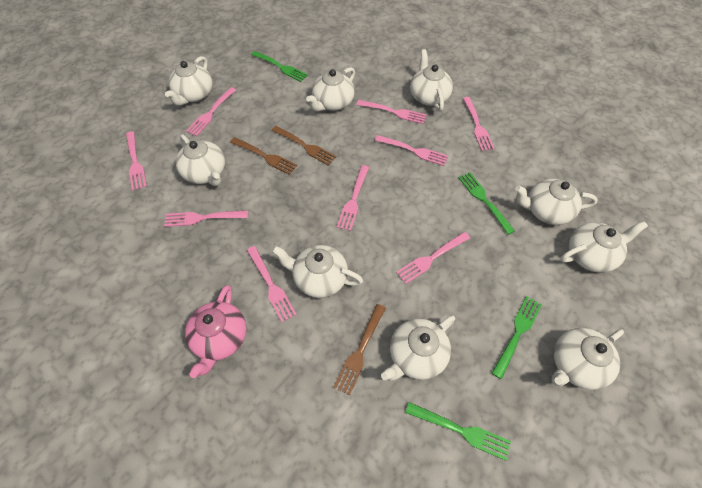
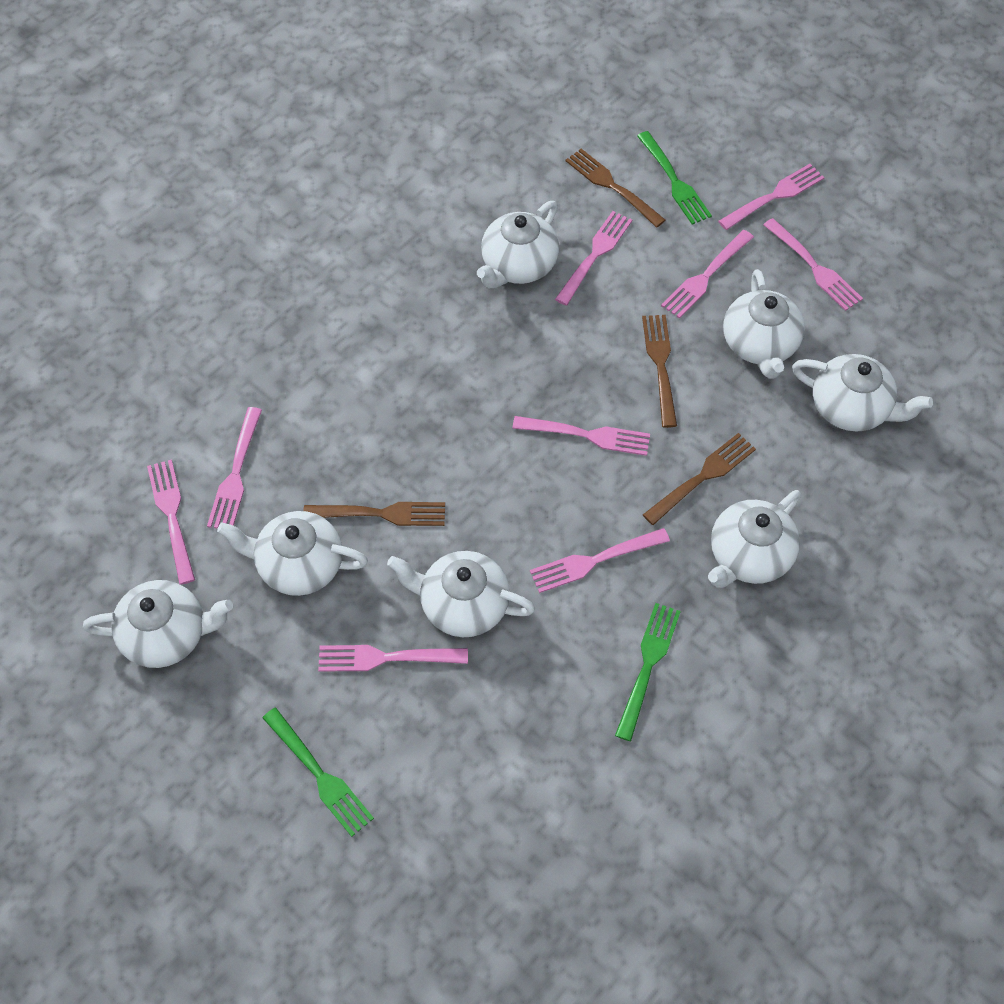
brown fork: 3 -> 4
green fork: 4 -> 3
pink teapot: 1 -> 0
white teapot: 9 -> 7

